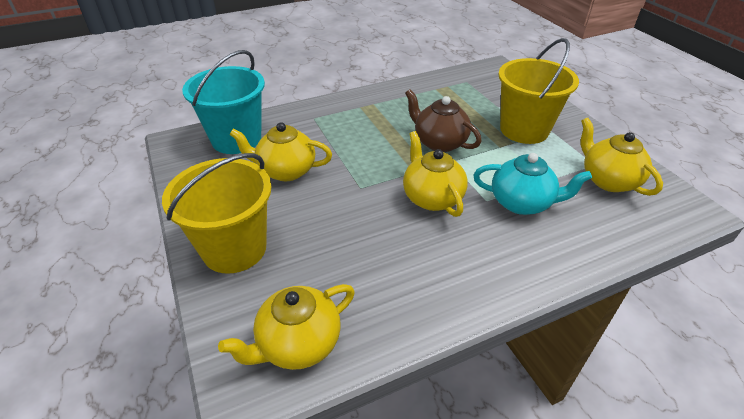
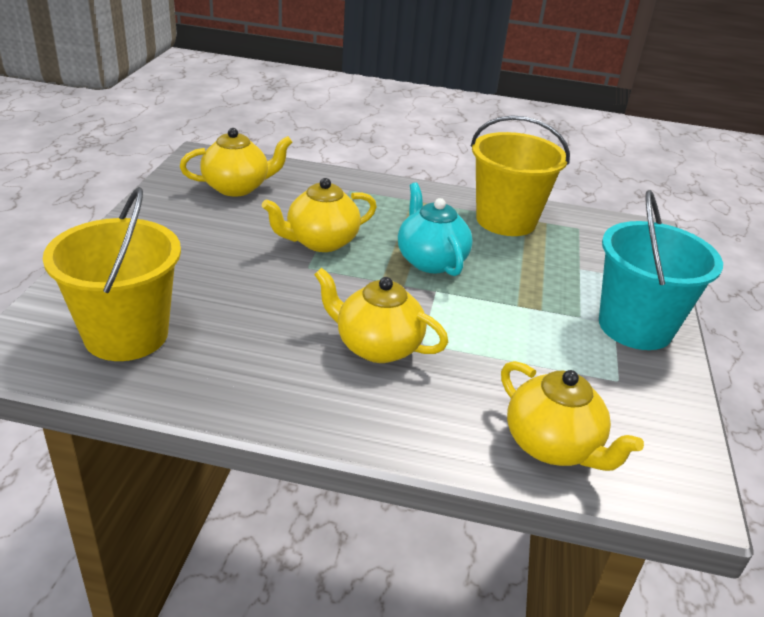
brown teapot: 1 -> 0

